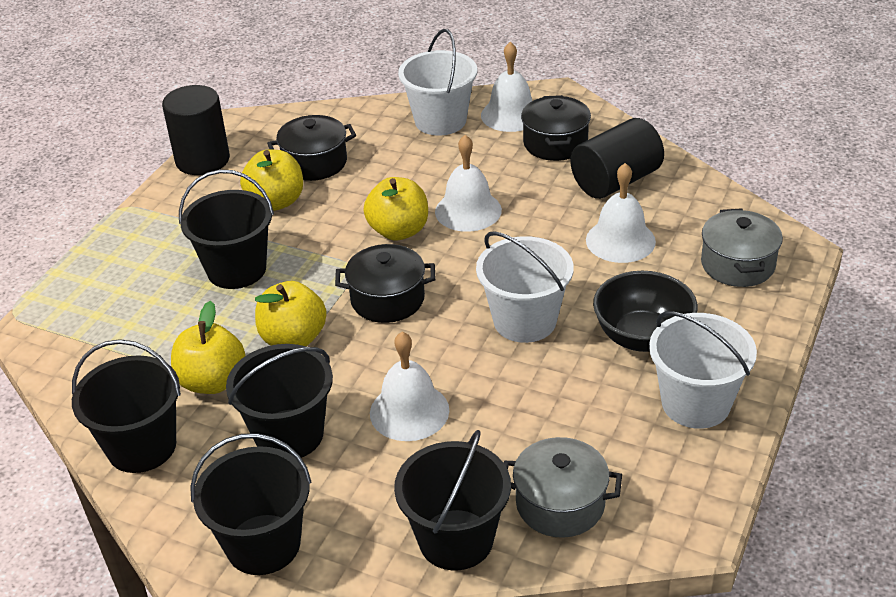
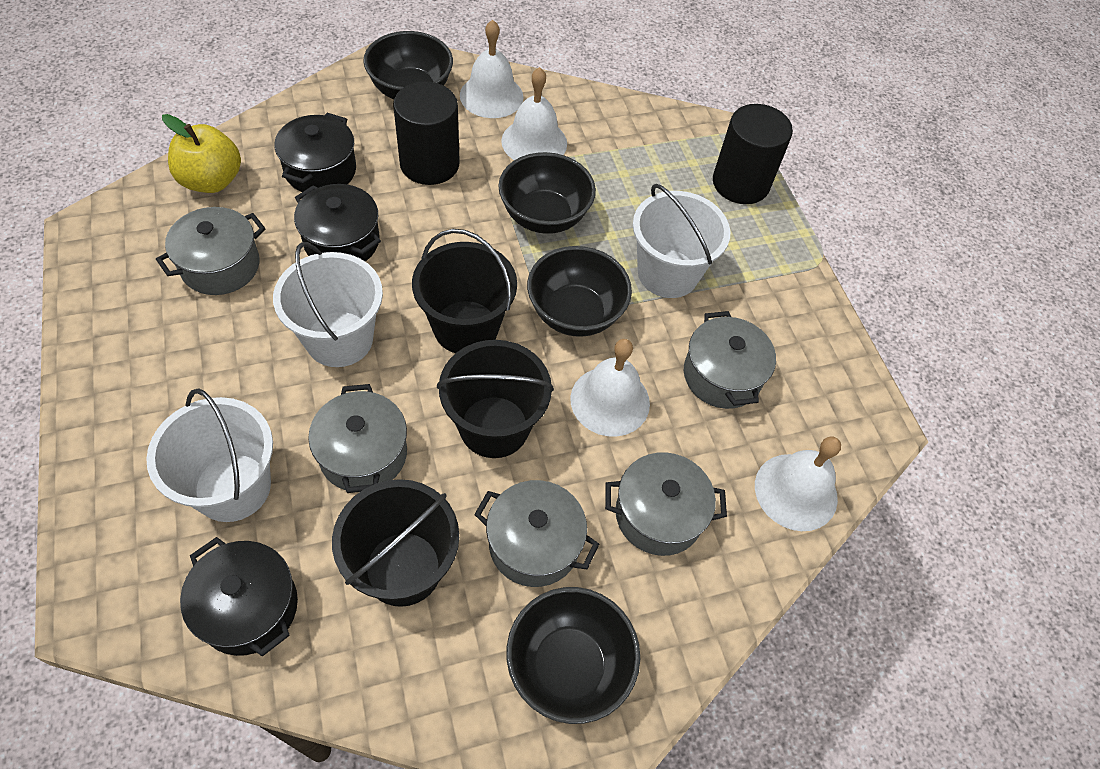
black bowl: 1 -> 4
black bucket: 5 -> 3
grey pot: 2 -> 5
yellow apple: 4 -> 1

